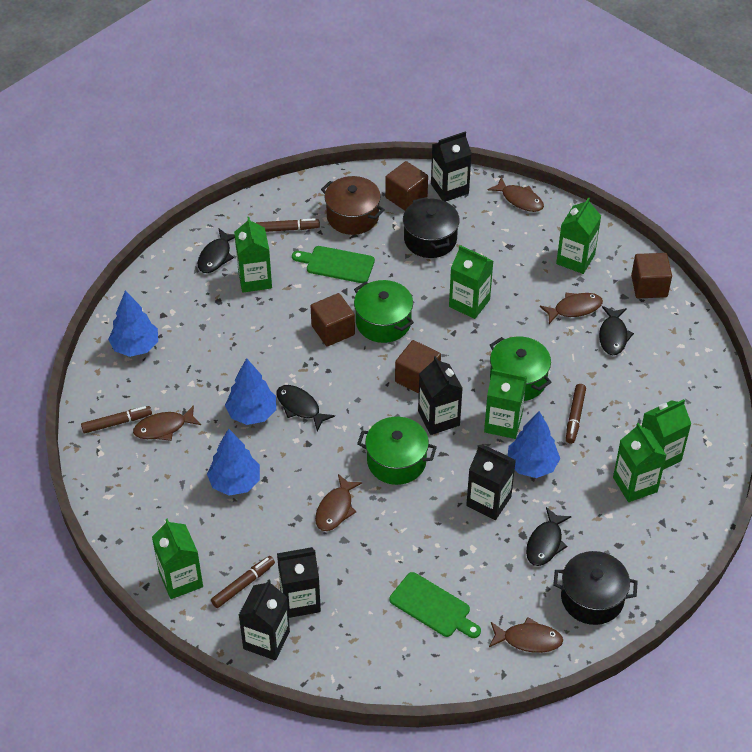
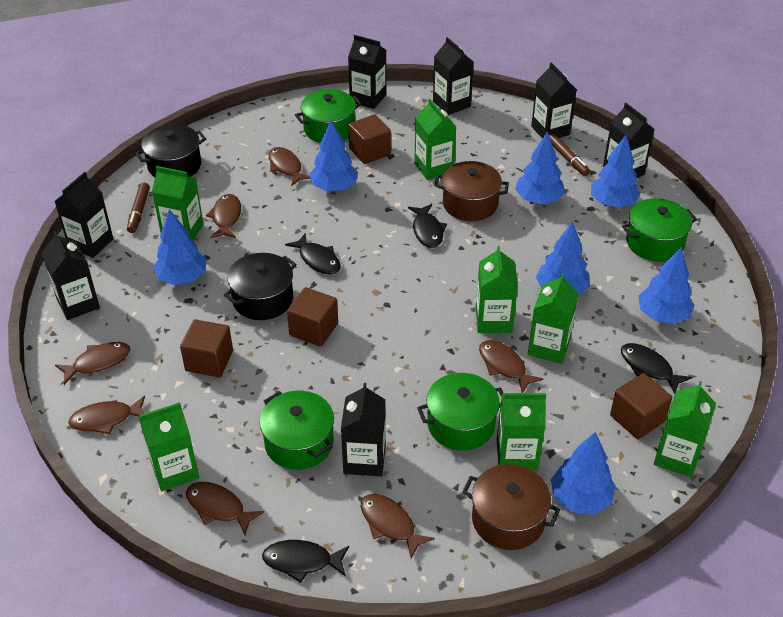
black carton: 5 -> 7
blue tree: 4 -> 7
brown fish: 5 -> 7
brown marker: 4 -> 2
brown pot: 1 -> 2
green cutting board: 2 -> 0
green pot: 3 -> 4

